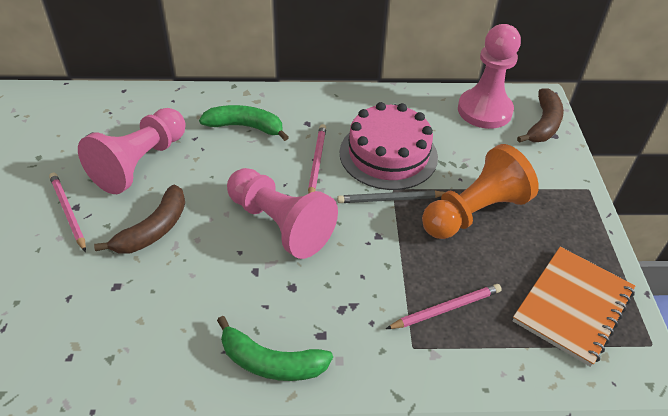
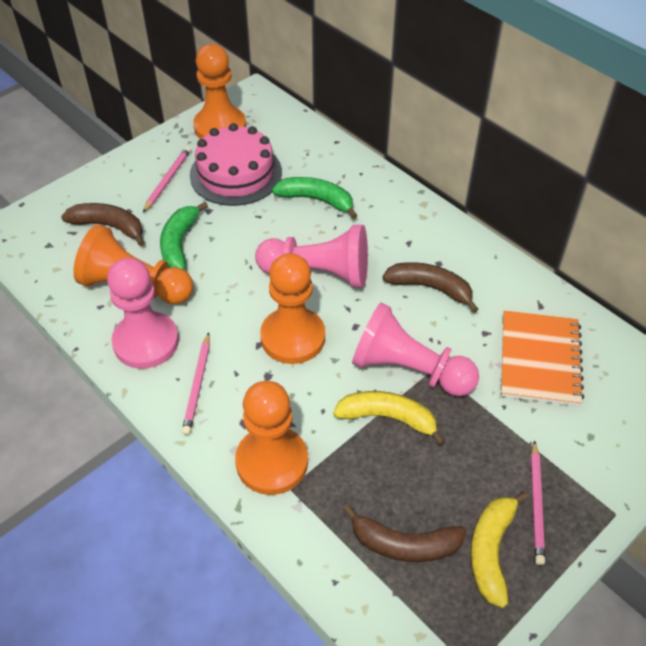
brown banana: 2 -> 3
grey pencil: 1 -> 0
orange pawn: 1 -> 4
yellow banana: 0 -> 2

